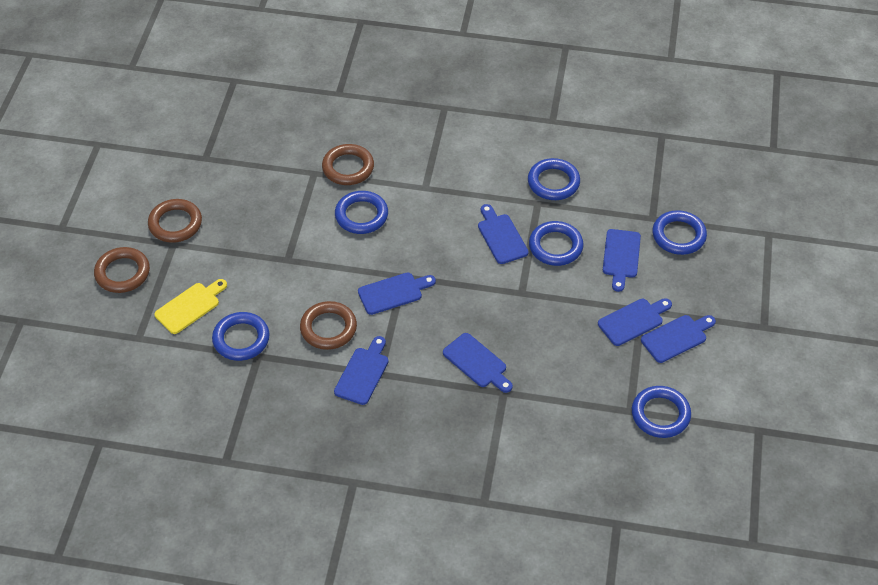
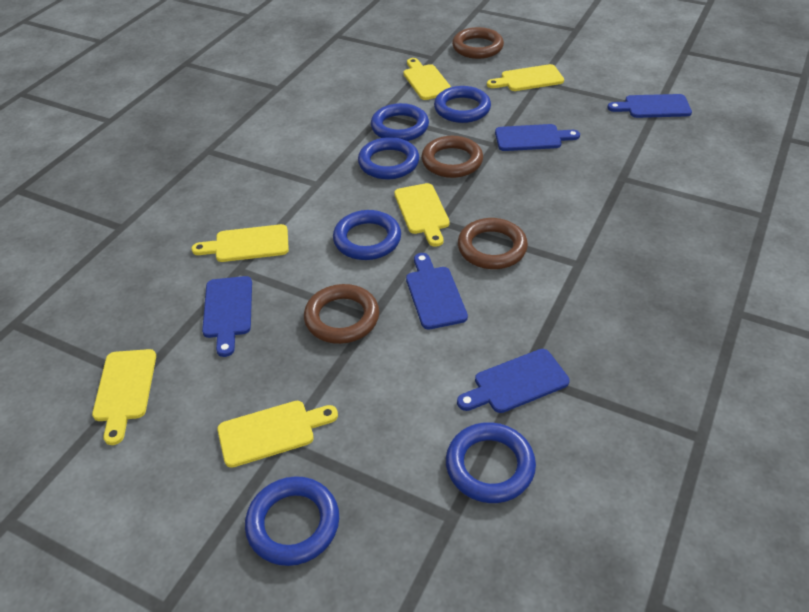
blue cutting board: 7 -> 5
yellow cutting board: 1 -> 6

